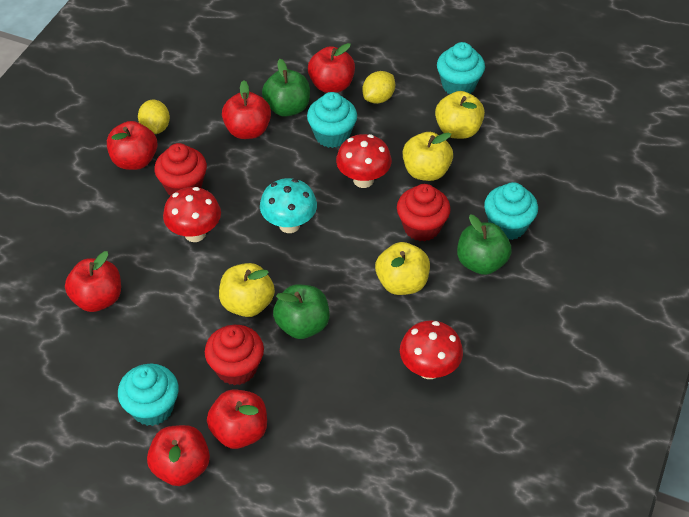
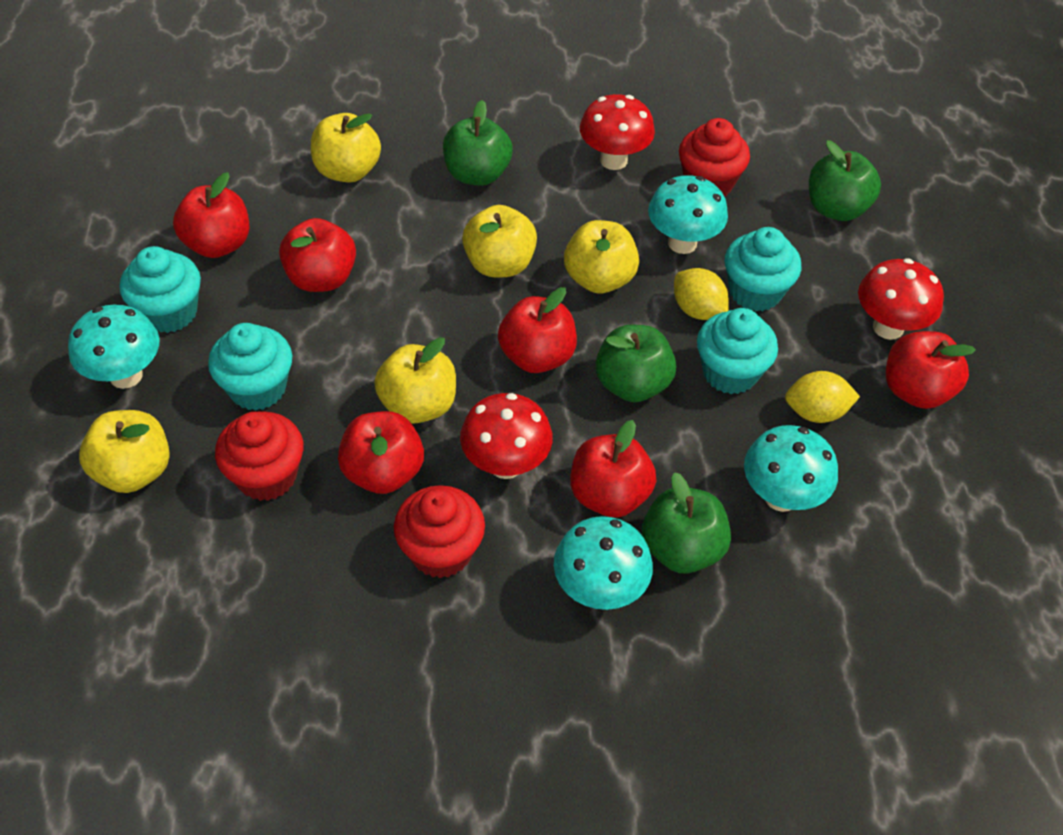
green apple: 3 -> 4
turquoise mushroom: 1 -> 4
yellow apple: 4 -> 5

